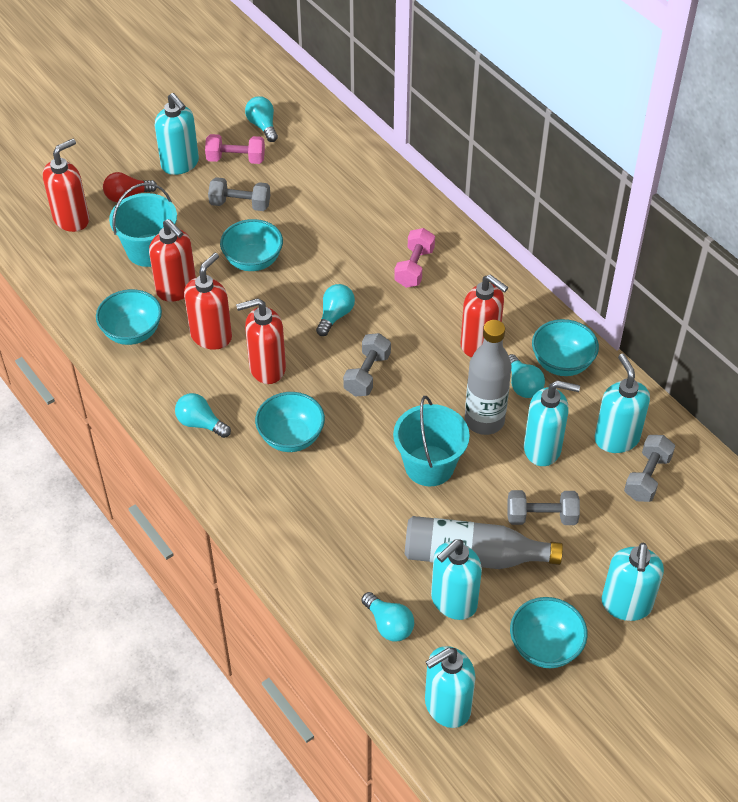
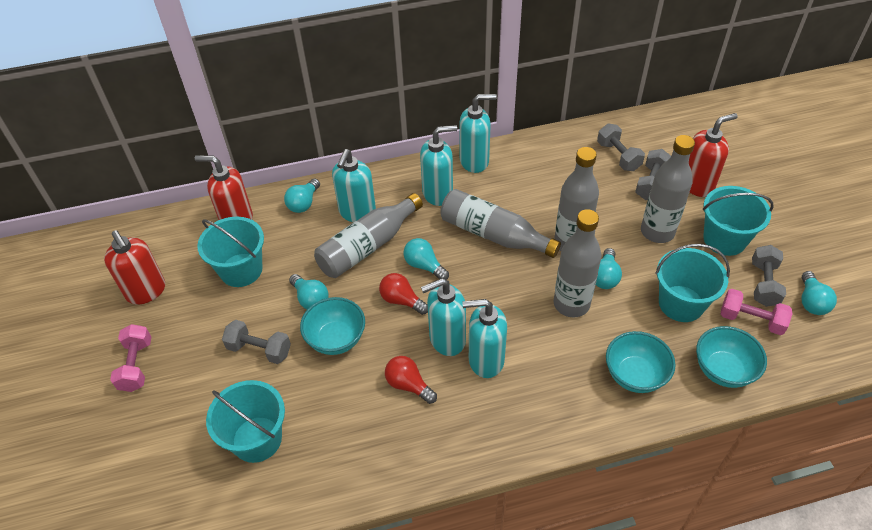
grey bottle: 2 -> 5
red light bulb: 1 -> 2
red soap dispenser: 5 -> 3
turquoise bowl: 5 -> 3
turquoise bucket: 2 -> 4
turquoise soap dispenser: 6 -> 5

